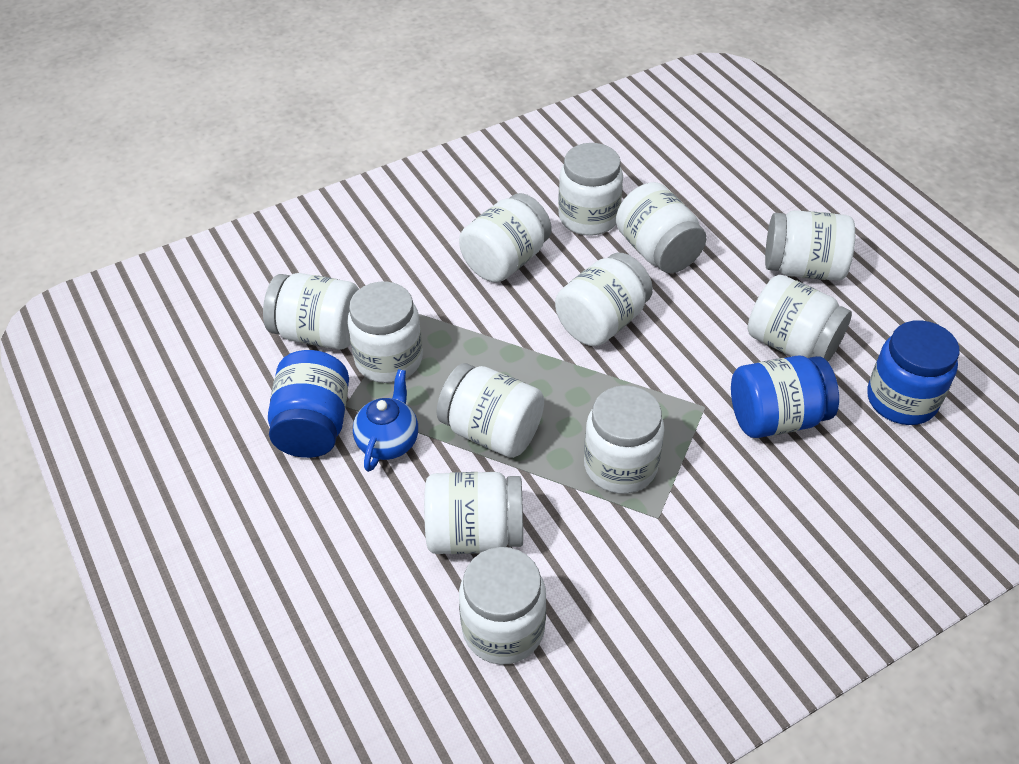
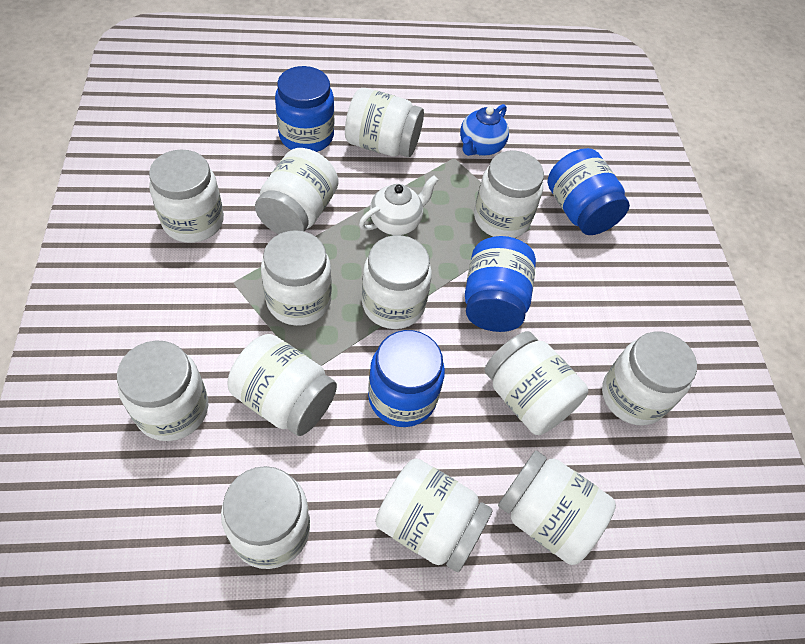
blue jar: 3 -> 4
white jar: 12 -> 13
white teapot: 0 -> 1

